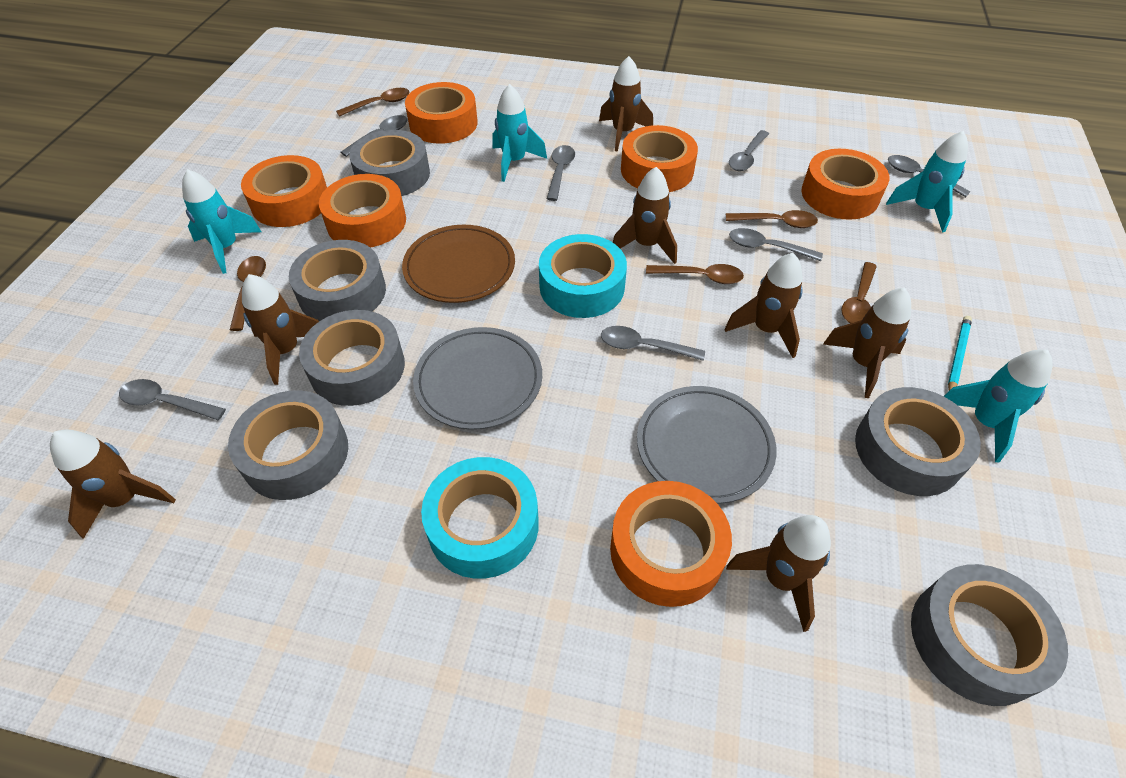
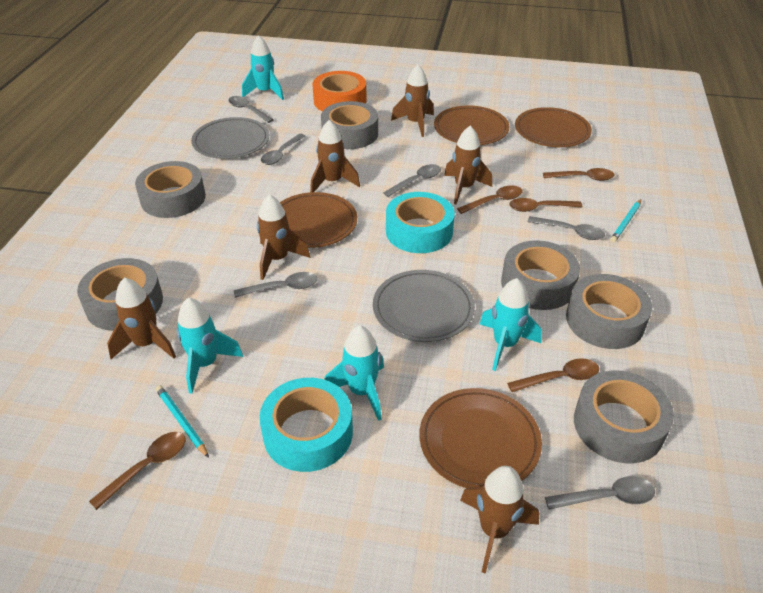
brown plate: 1 -> 4
brown rocket: 7 -> 6
grey spoon: 7 -> 6
orange tape: 6 -> 1
turquoise pencil: 1 -> 2

